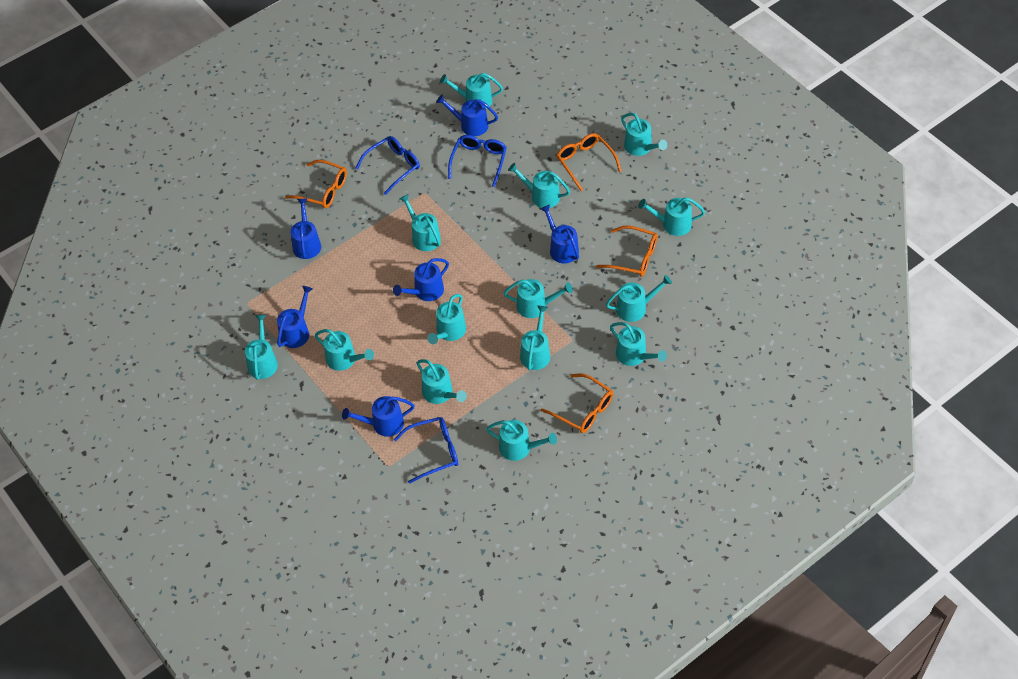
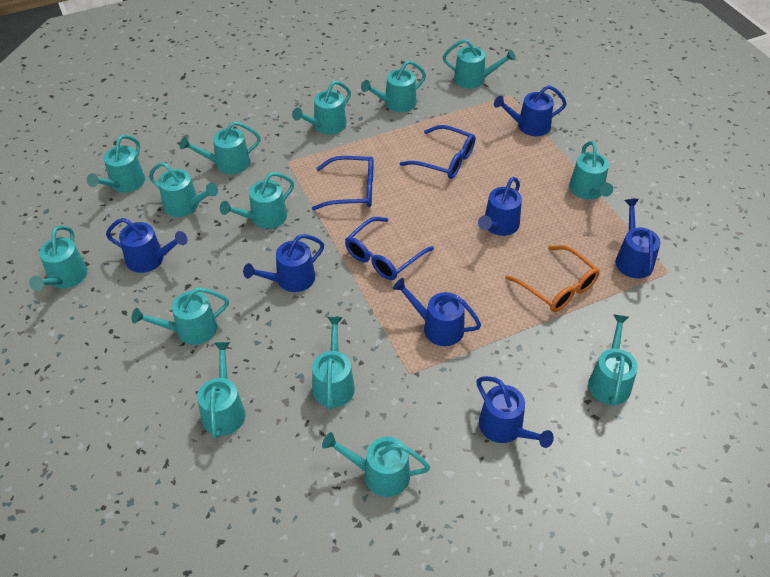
blue watering can: 6 -> 7
orange glasses: 4 -> 1

